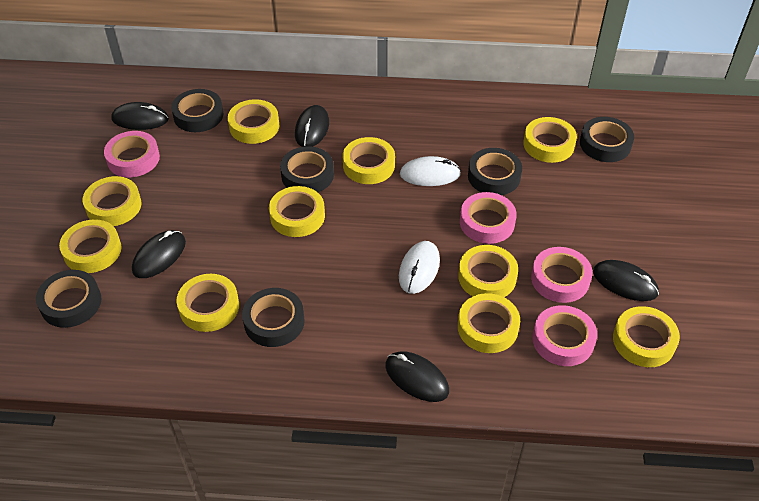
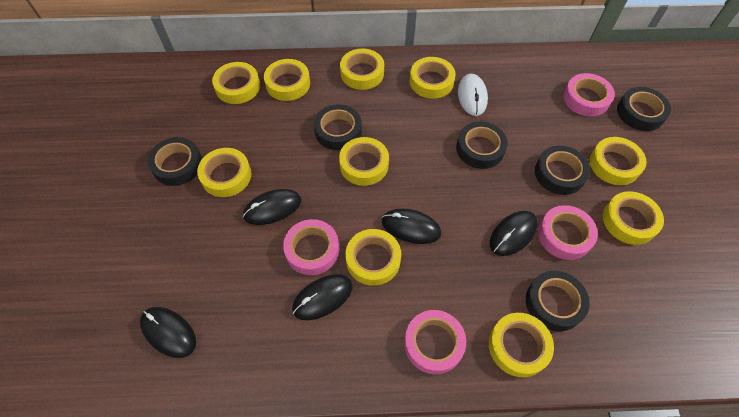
white mouse: 2 -> 1

